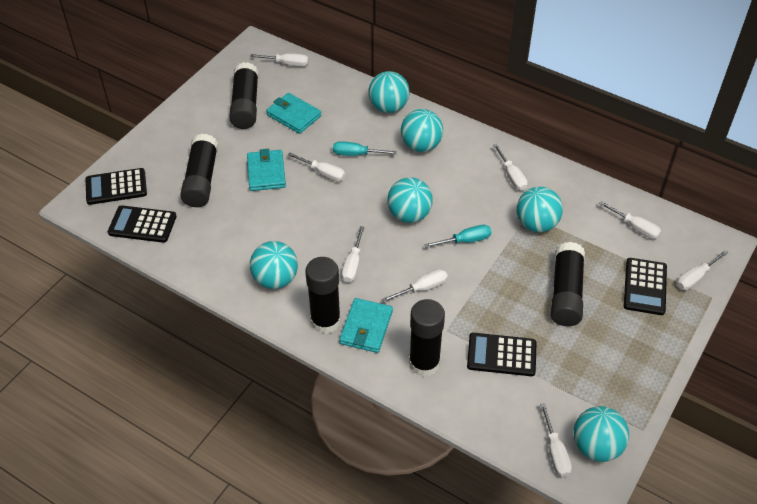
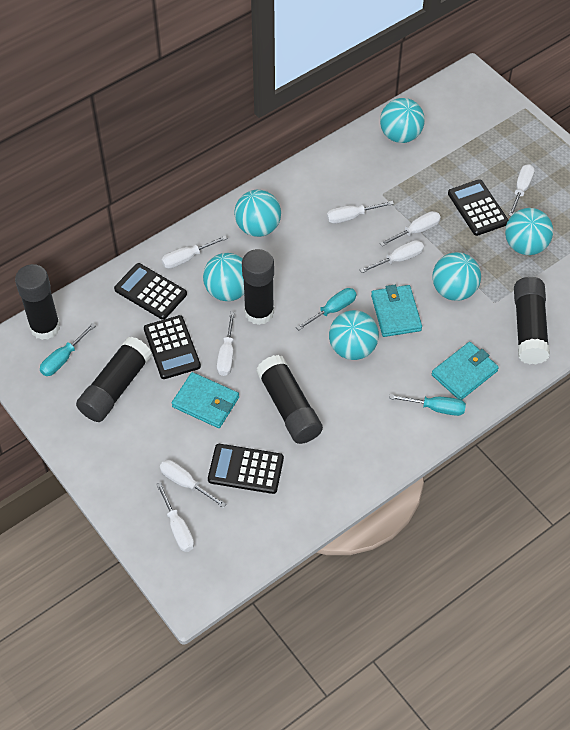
turquoise screwdriver: 2 -> 3

